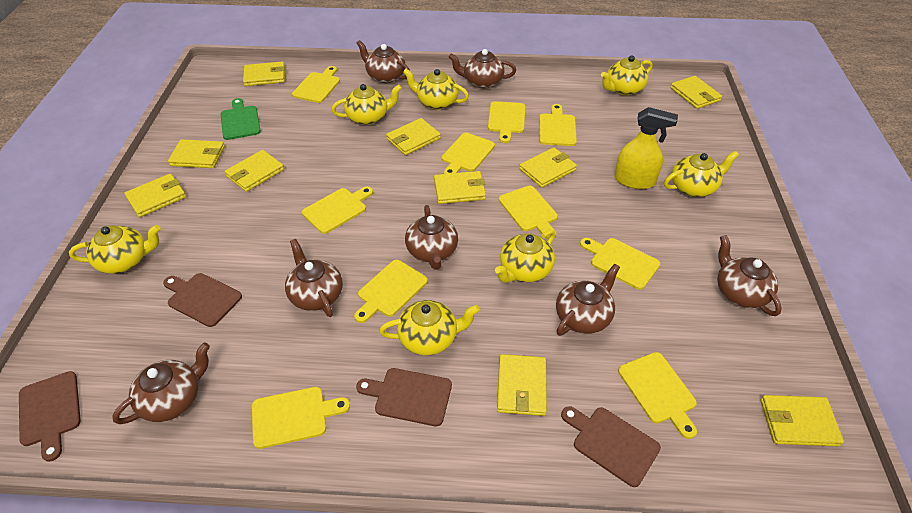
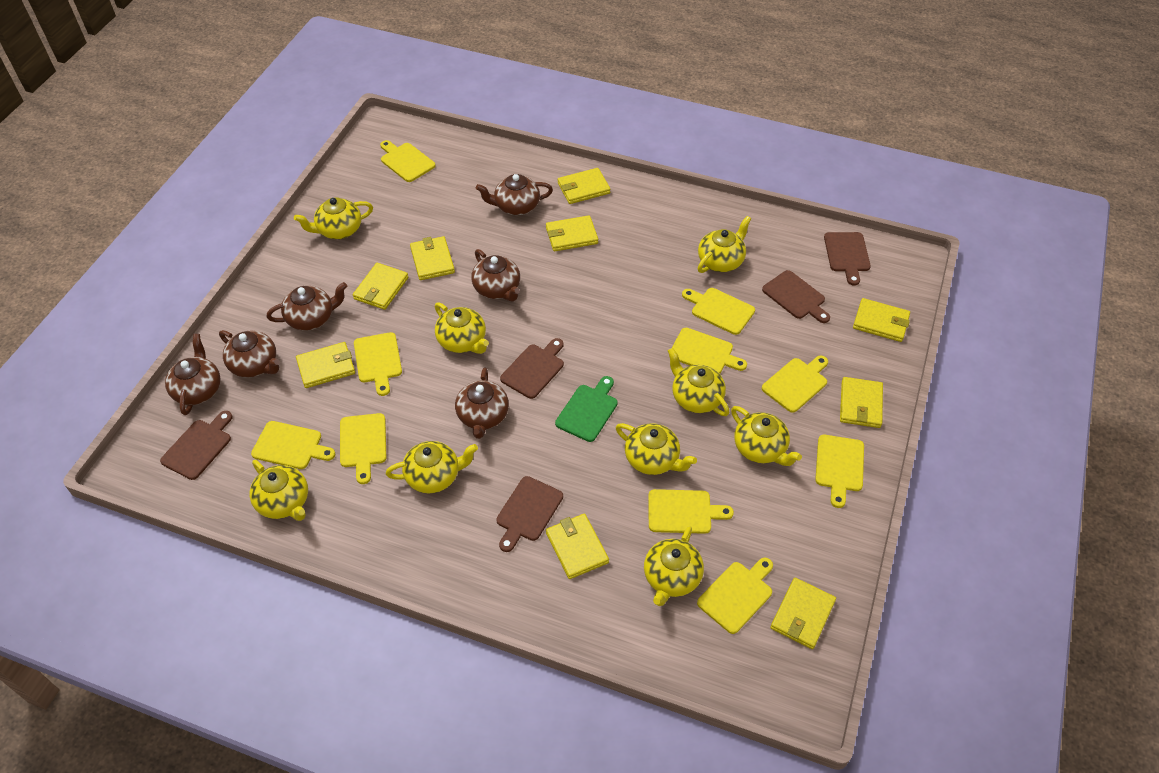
brown cutting board: 4 -> 5
brown teapot: 7 -> 6
yellow spray bottle: 1 -> 0
yellow teapot: 7 -> 9
yellow wallet: 10 -> 9

